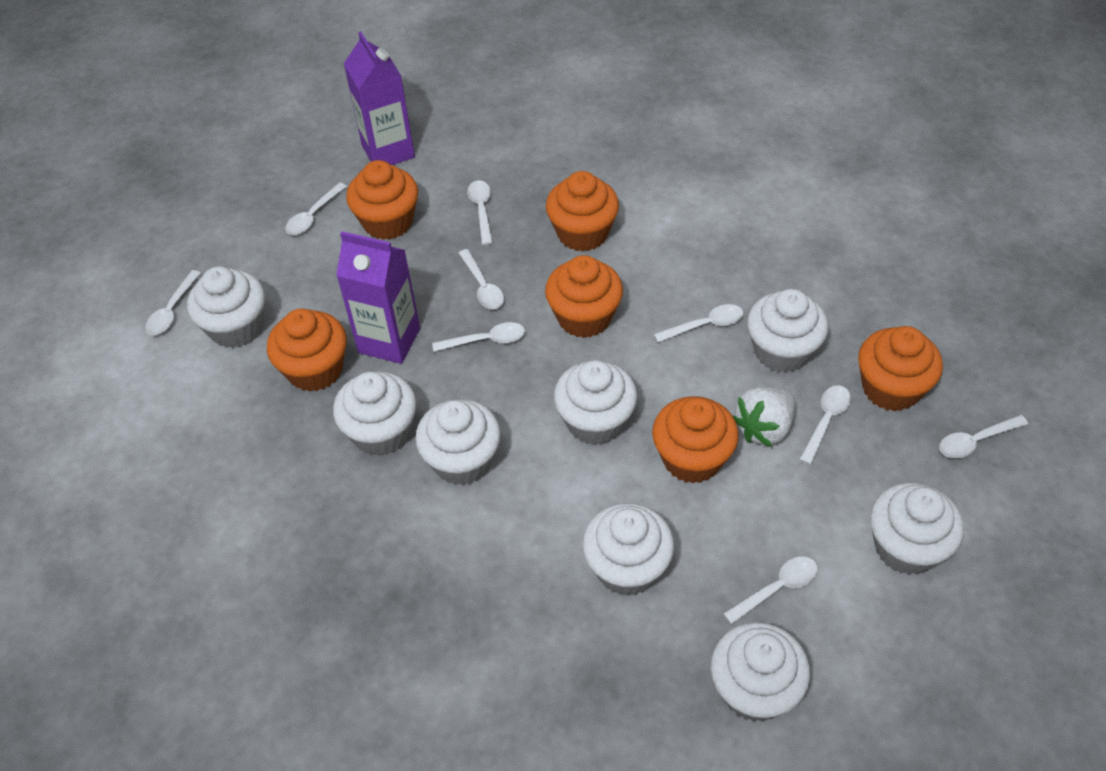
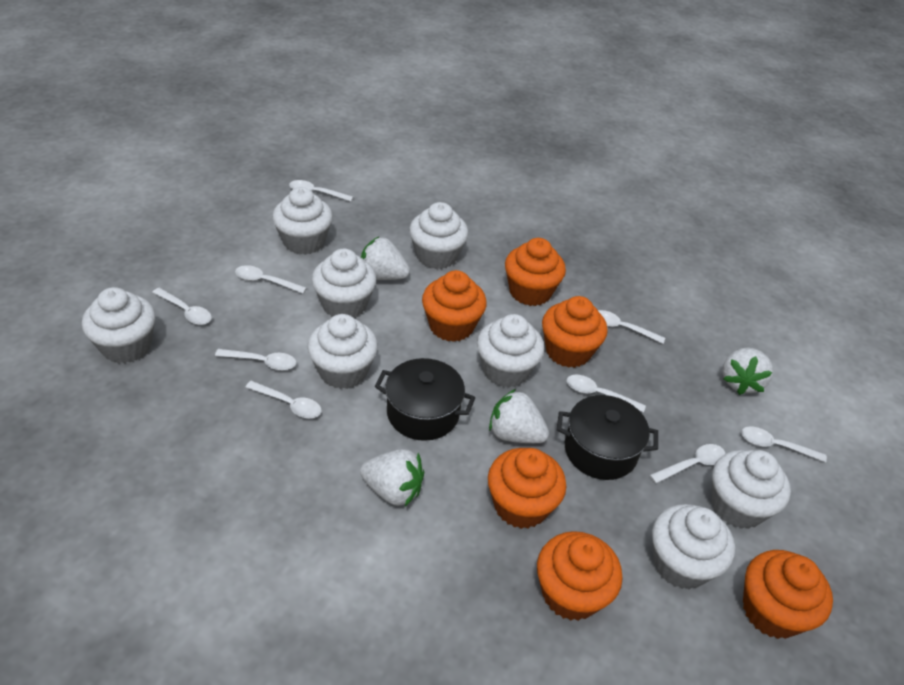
black pot: 0 -> 2
purple carton: 2 -> 0
white strawberry: 1 -> 4

